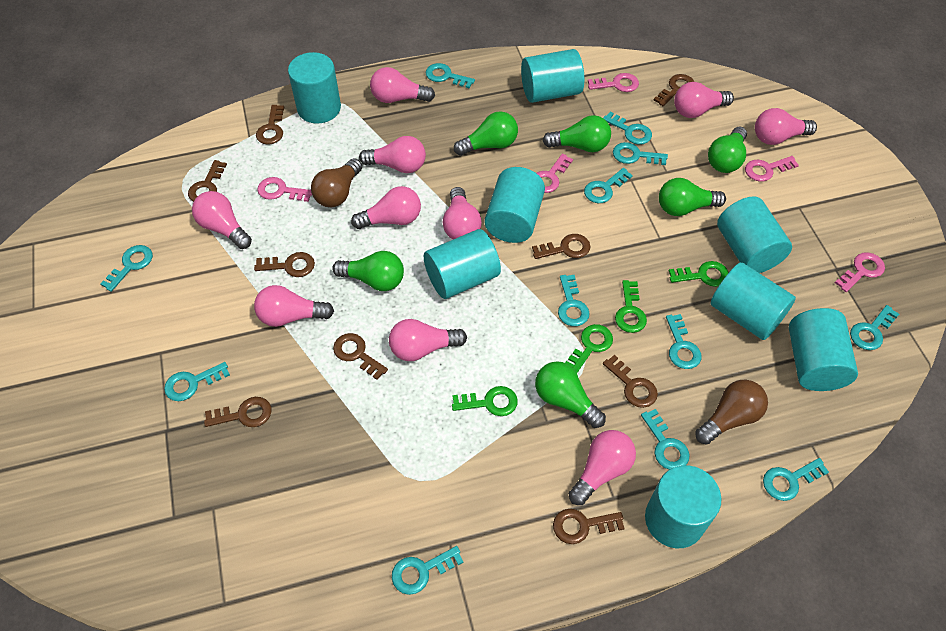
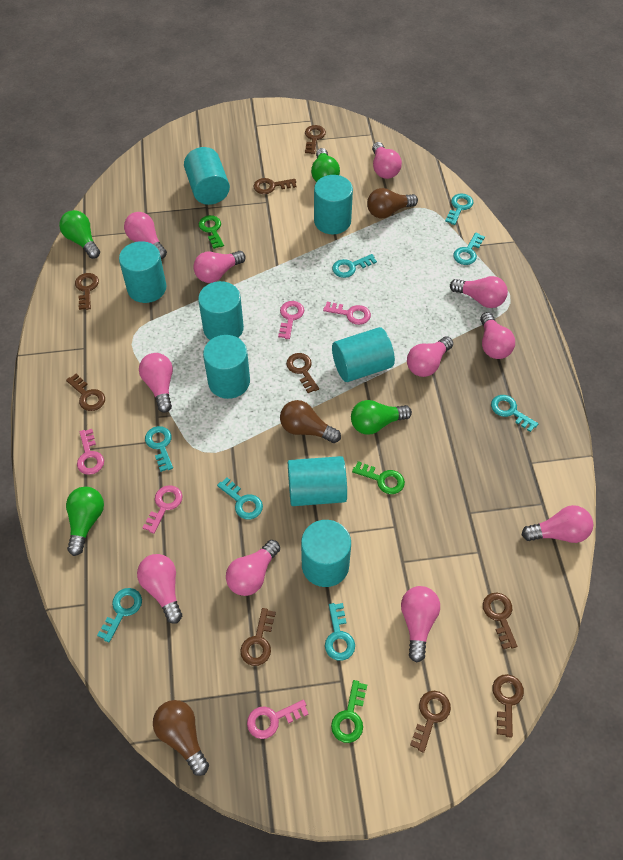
brown light bulb: 2 -> 3
green key: 4 -> 3
green light bulb: 6 -> 4
pink light bulb: 10 -> 11
turquoise key: 12 -> 8

